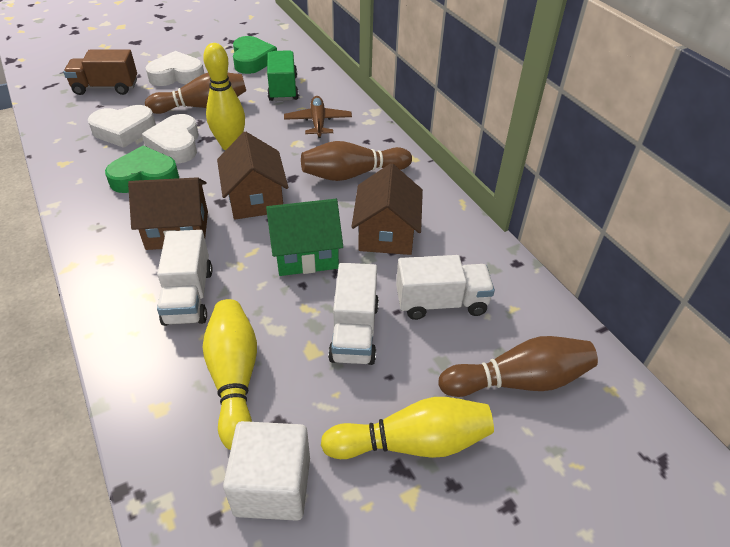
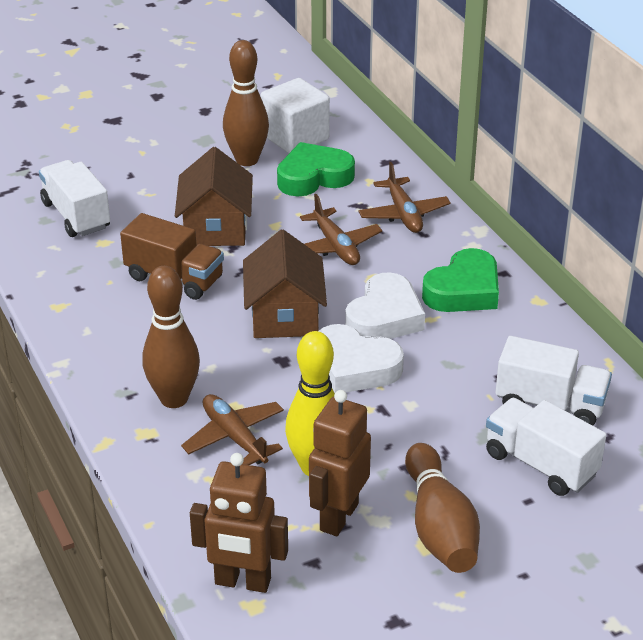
brown house: 3 -> 2
brown plane: 1 -> 3
brown robot: 0 -> 2
green house: 1 -> 0
green truck: 1 -> 0
white heart: 3 -> 2
yellow bowling pin: 3 -> 1

